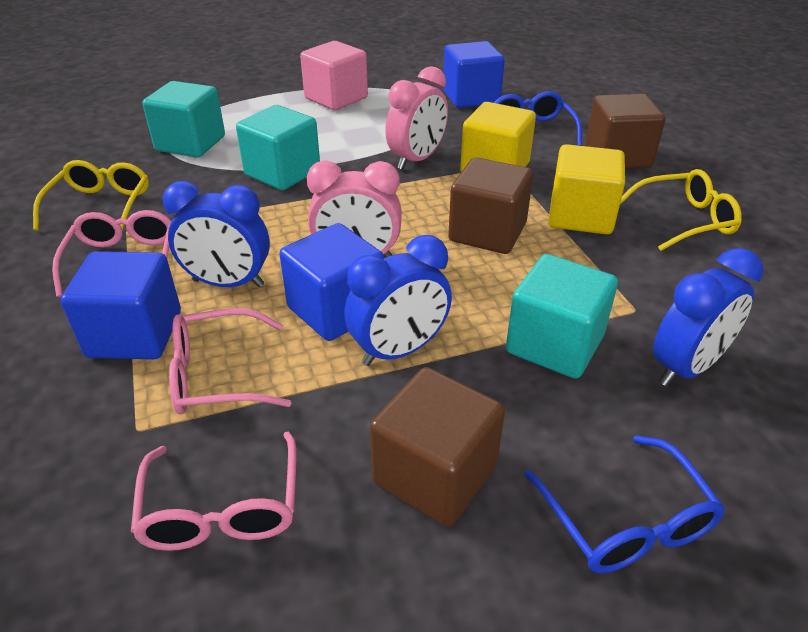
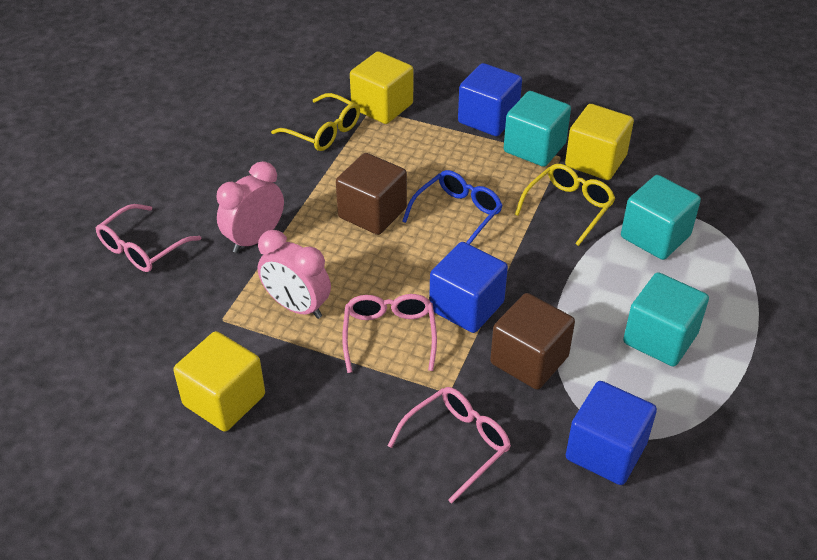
blue clock: 3 -> 0
blue glasses: 2 -> 1
brown cube: 3 -> 2
pink cube: 1 -> 0
yellow cube: 2 -> 3

